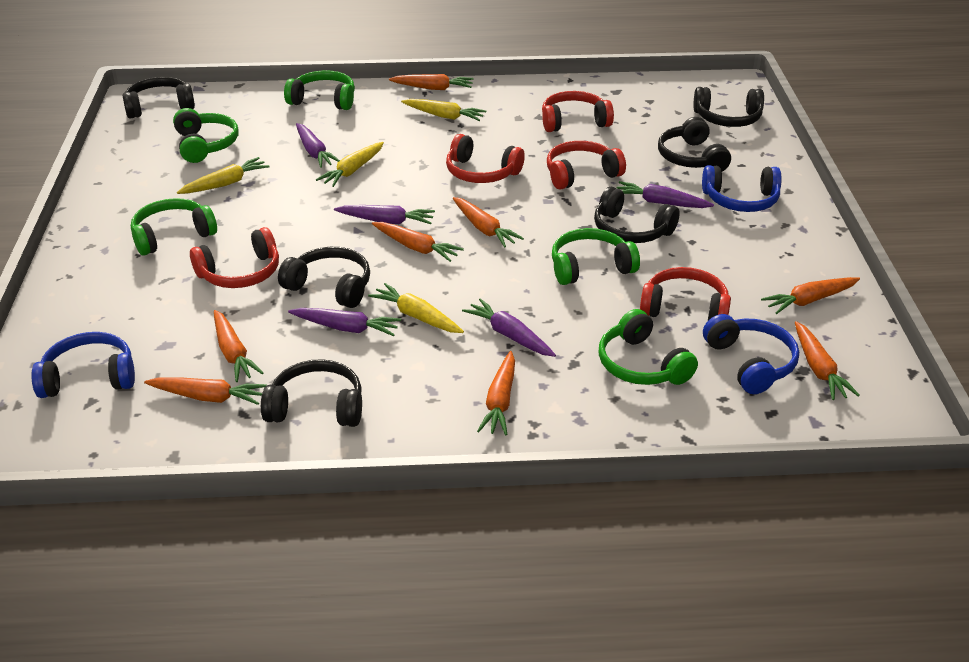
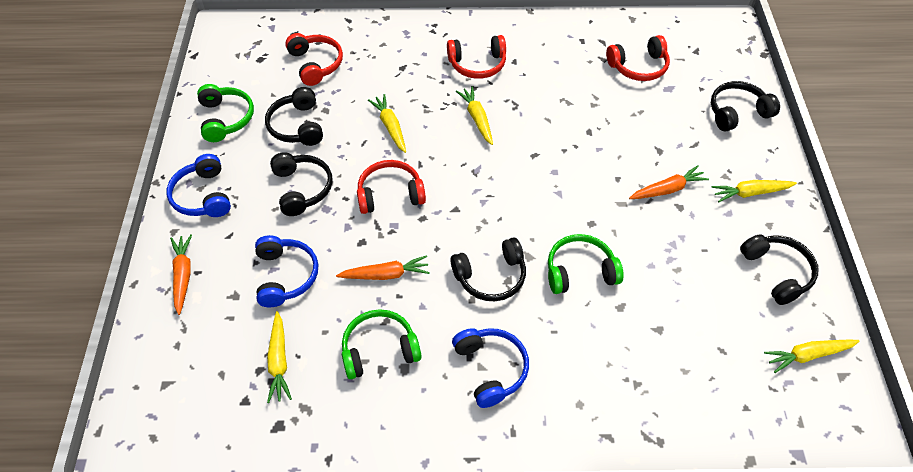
black headphones: 6 -> 5
green headphones: 5 -> 3
orange carrot: 8 -> 3
purple carrot: 5 -> 0
red headphones: 5 -> 4
yellow carrot: 4 -> 5

